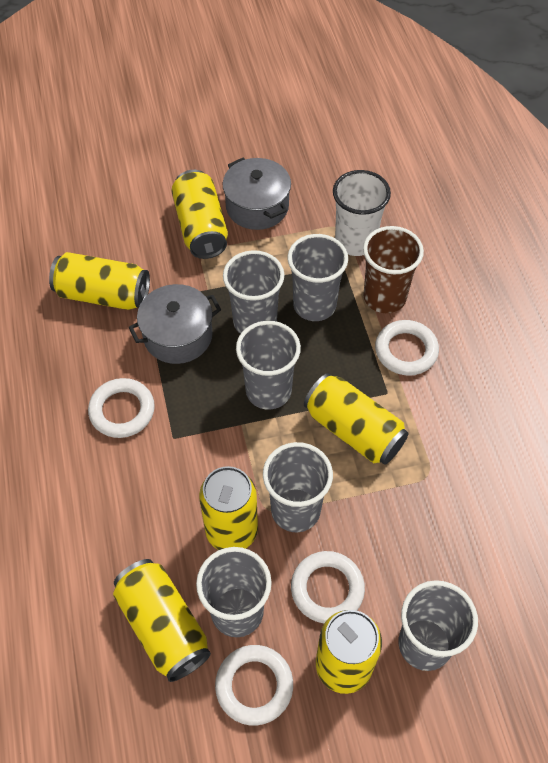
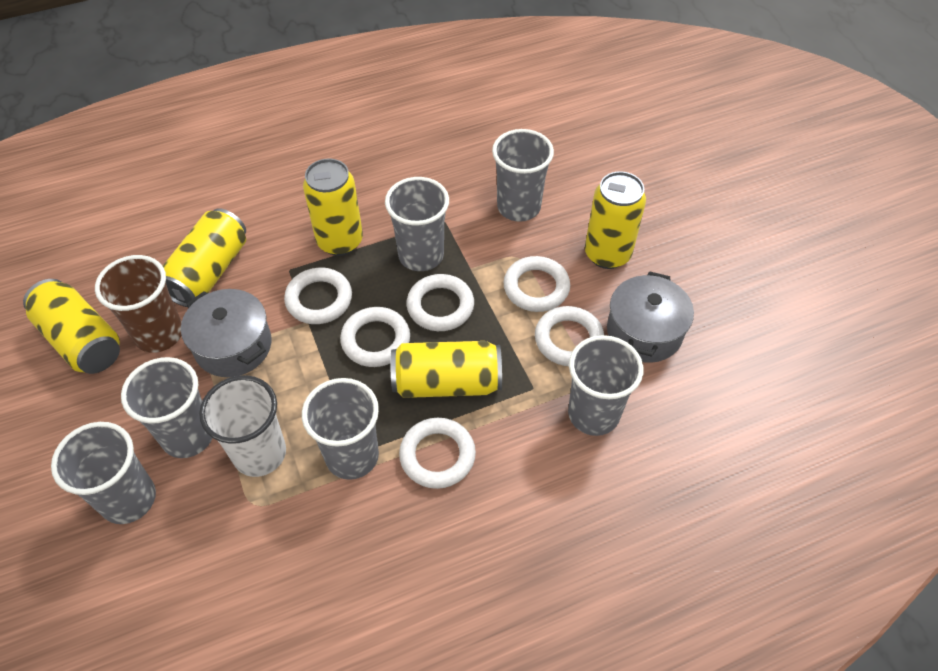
white ring: 4 -> 6
yellow can: 6 -> 5

